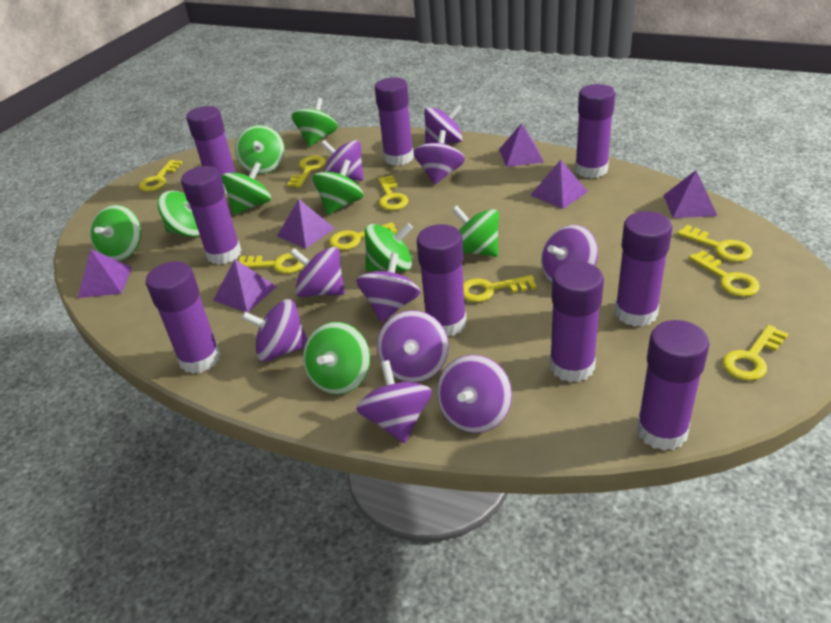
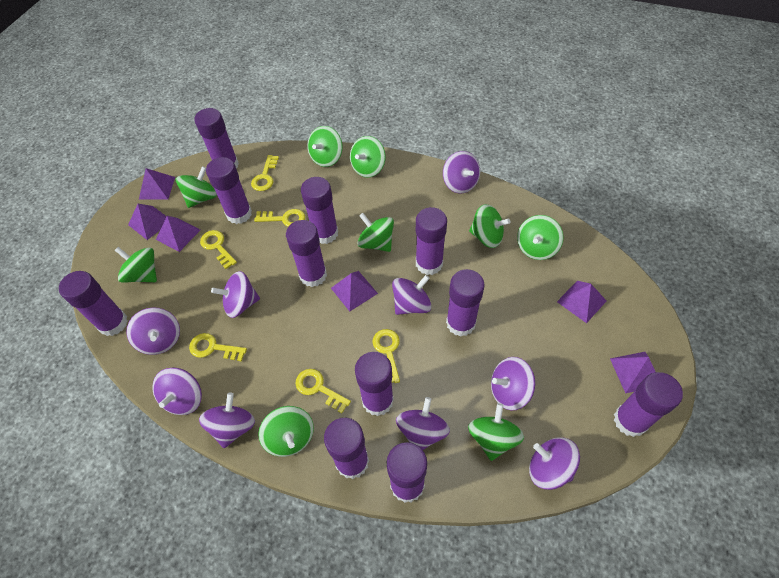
purple glue stick: 9 -> 11
purple spinning top: 10 -> 9
yellow key: 9 -> 6

